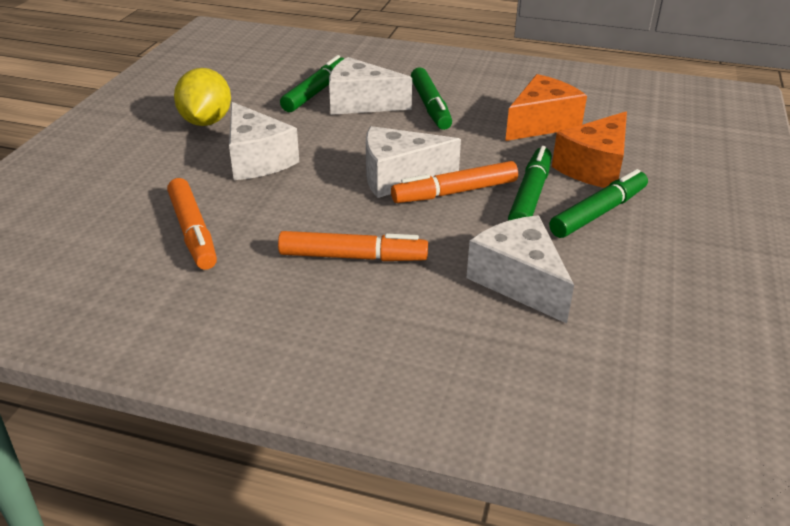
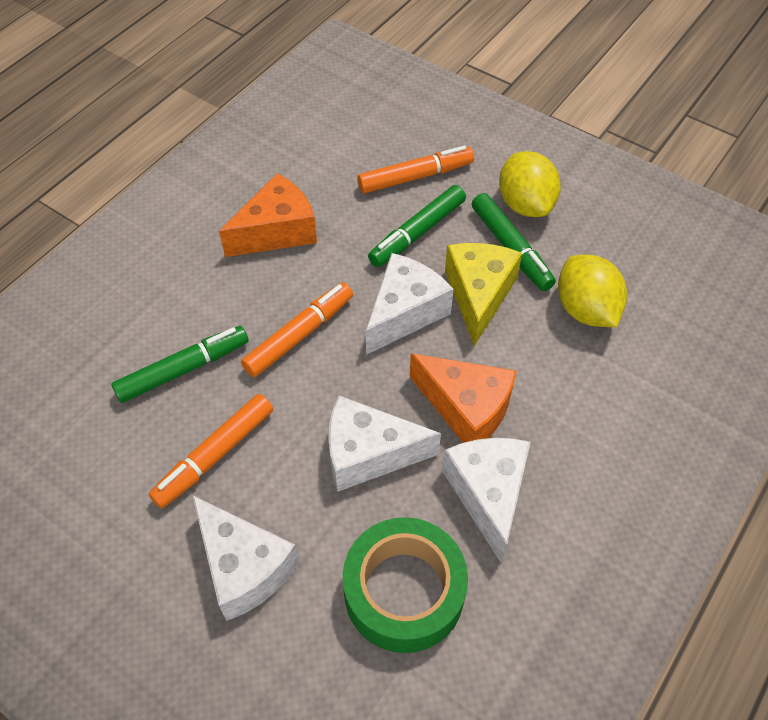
green marker: 4 -> 3
green tape: 0 -> 1
yellow cheese: 0 -> 1
yellow lemon: 1 -> 2

